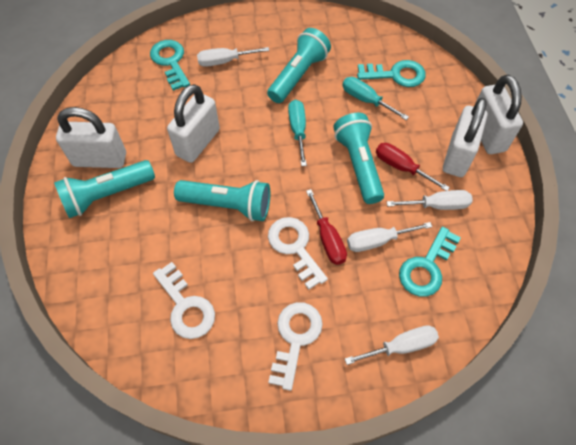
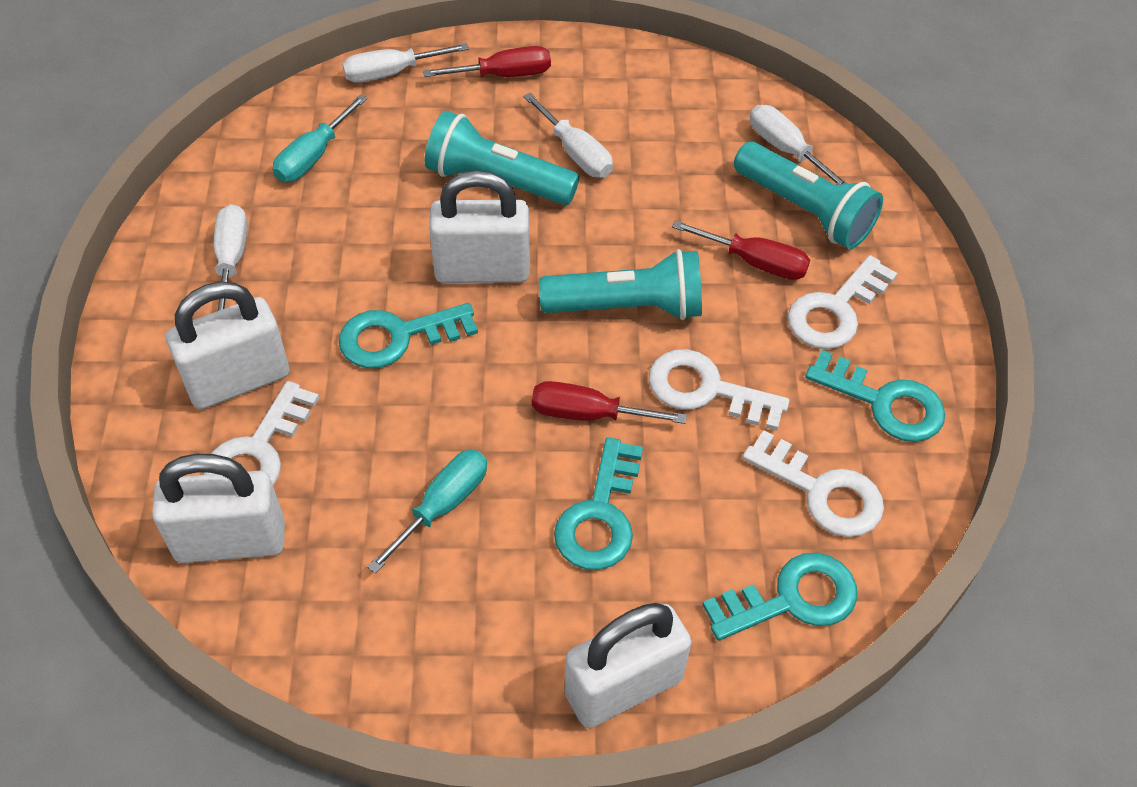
red screwdriver: 2 -> 3
turquoise flashlight: 4 -> 3
turquoise key: 3 -> 4
white key: 3 -> 4

